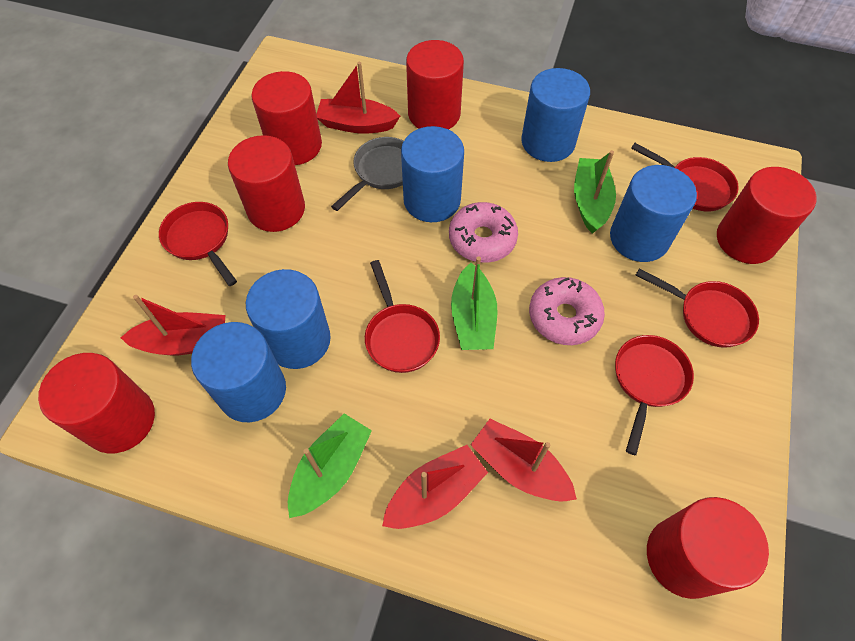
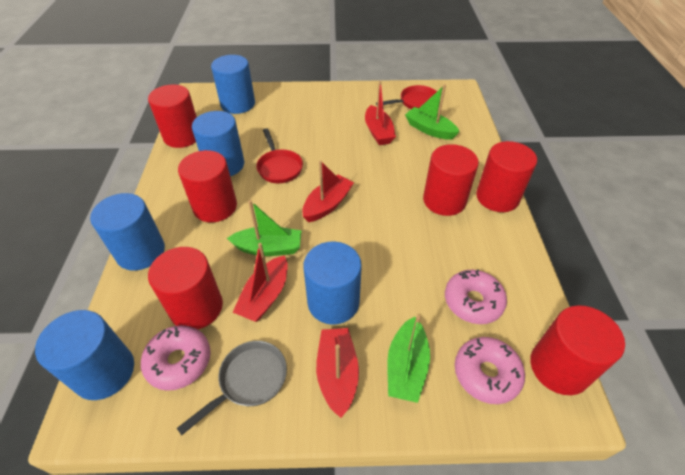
pink donut: 2 -> 3
red pan: 5 -> 2

